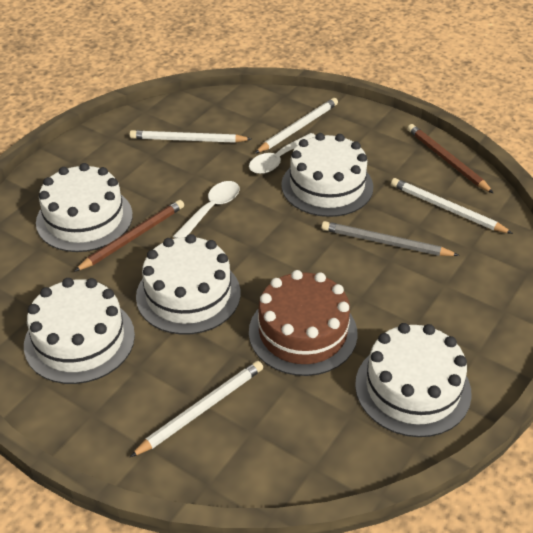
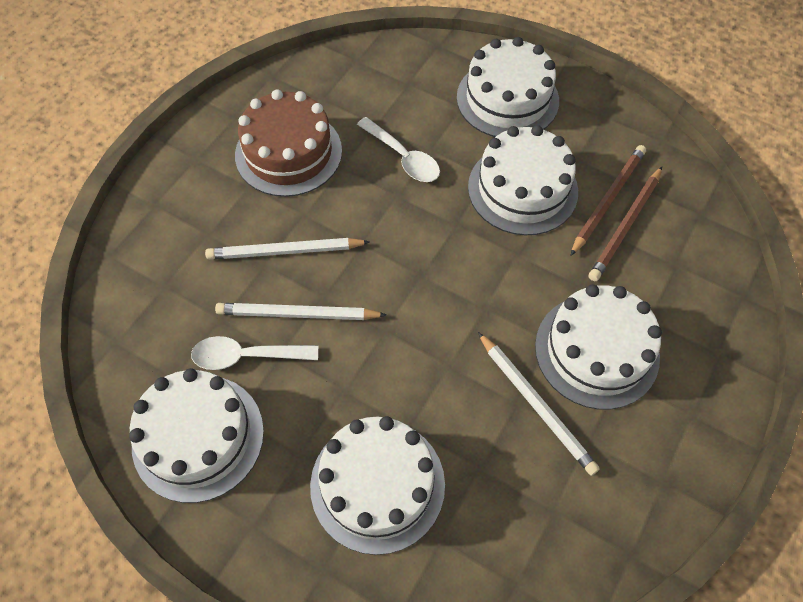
grey pencil: 1 -> 0
white pencil: 4 -> 3

